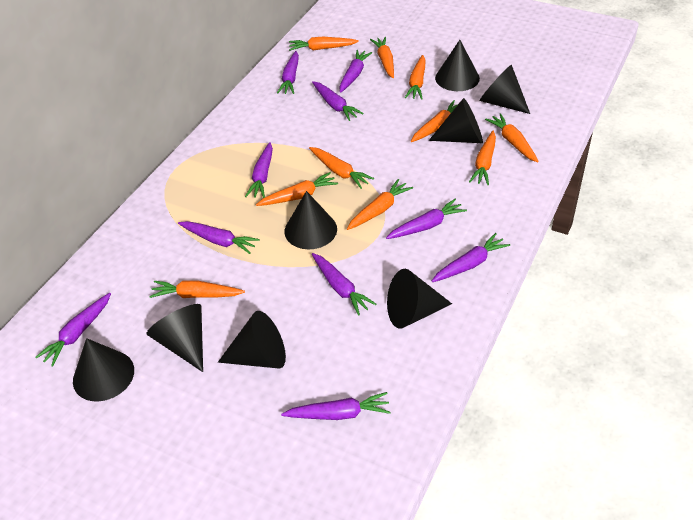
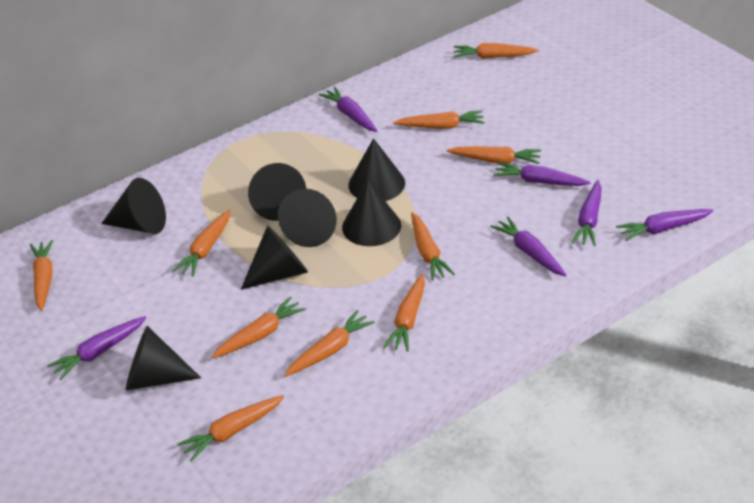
black cone: 8 -> 7
purple carrot: 10 -> 6

